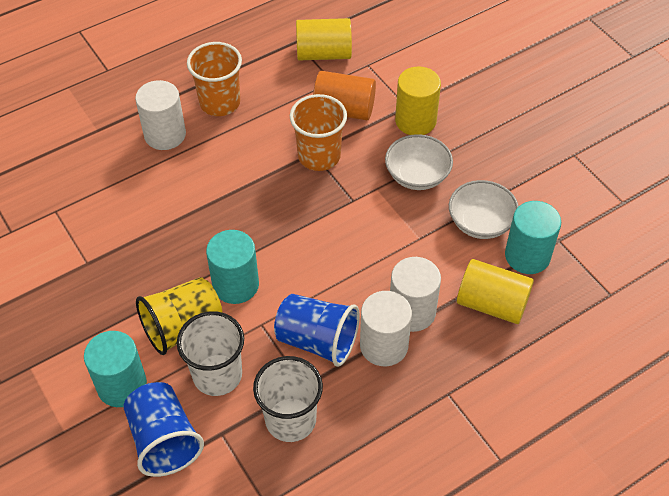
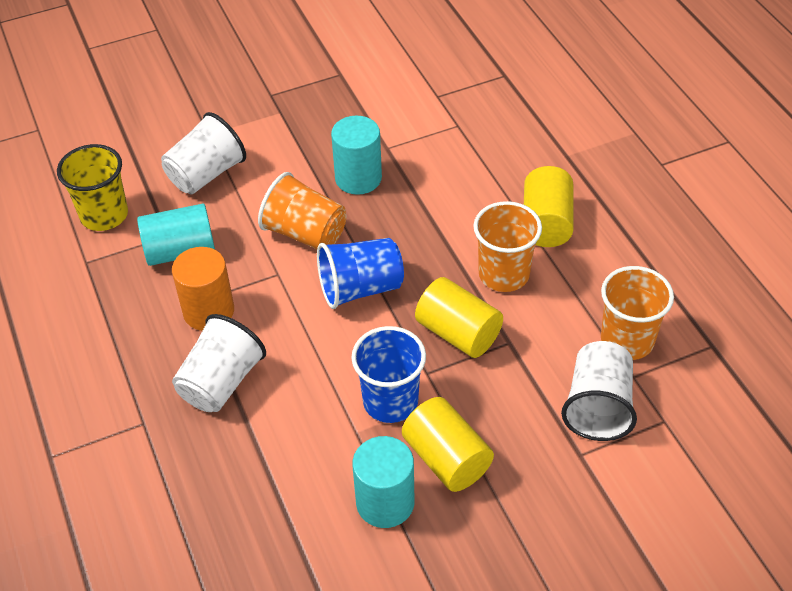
orange cup: 2 -> 3
white bowl: 2 -> 0
white cup: 2 -> 3
white cylinder: 3 -> 0

